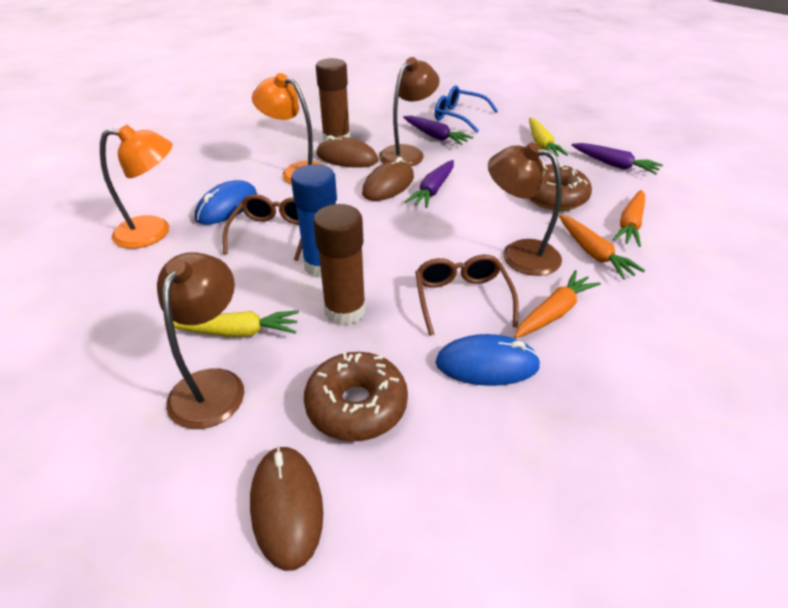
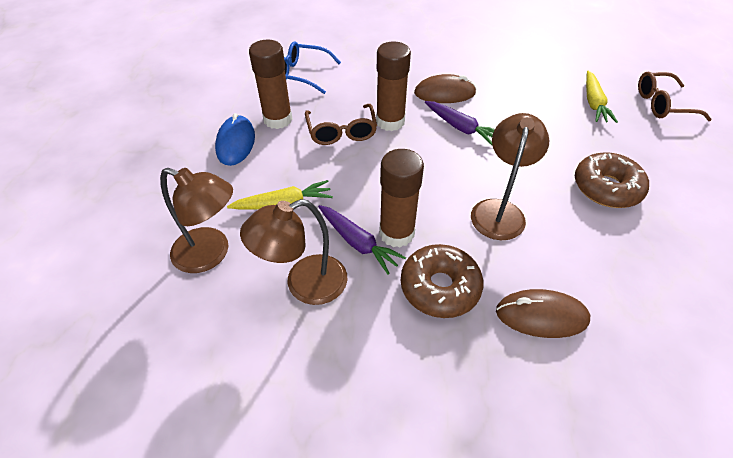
blue glue stick: 1 -> 0
blue mouse: 2 -> 1
brown glue stick: 2 -> 3
brown mouse: 3 -> 2
orange carrot: 3 -> 0
orange lamp: 2 -> 0
purple carrot: 3 -> 2

